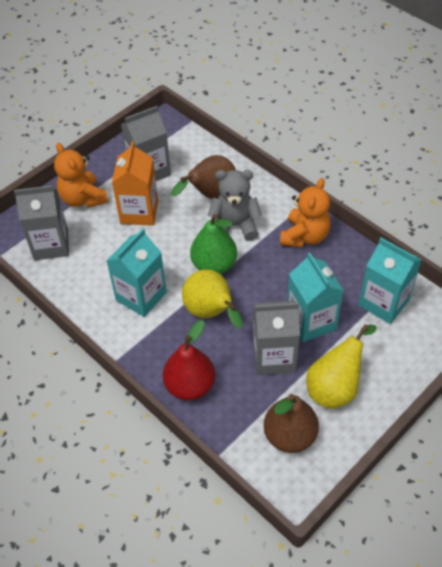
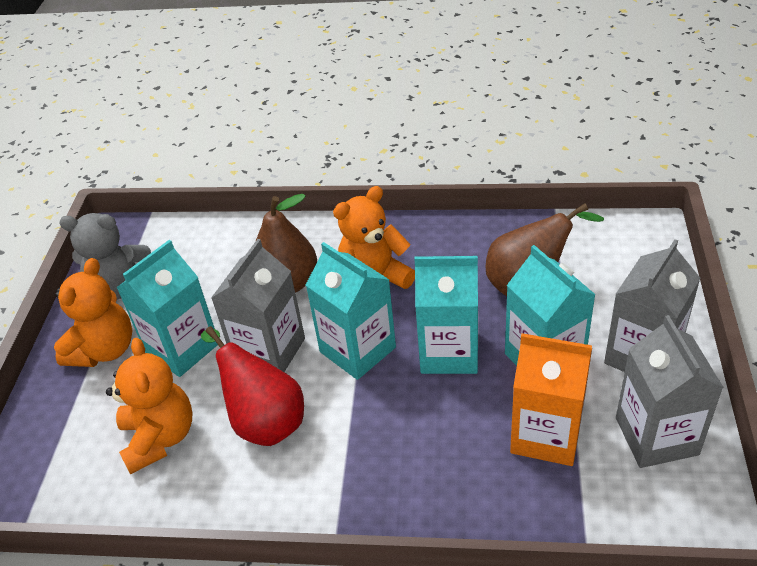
green pear: 1 -> 0
orange teddy bear: 2 -> 3
turquoise carton: 3 -> 4
yellow pear: 2 -> 0

